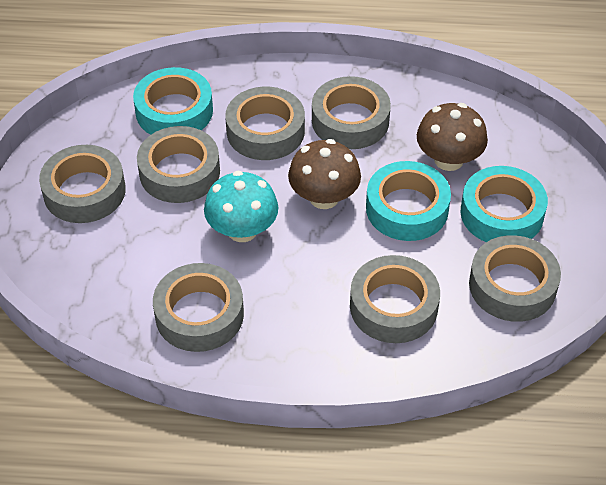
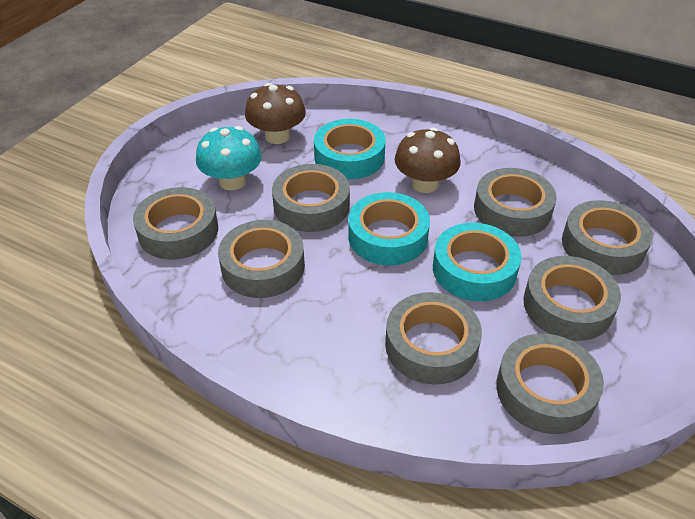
grey tape: 7 -> 8

